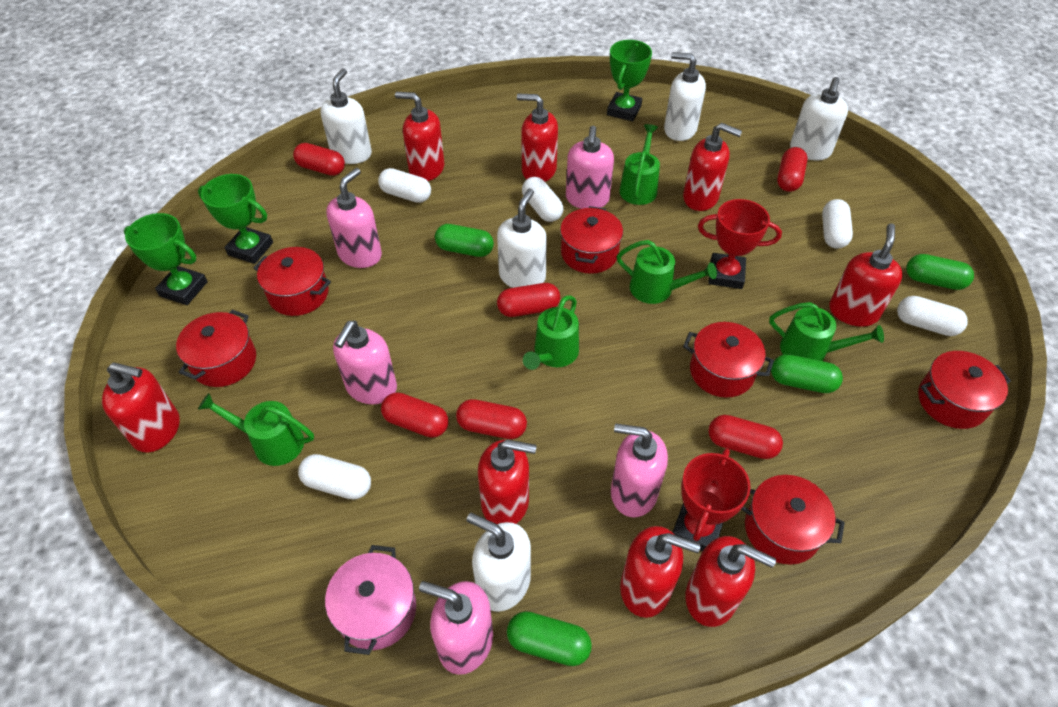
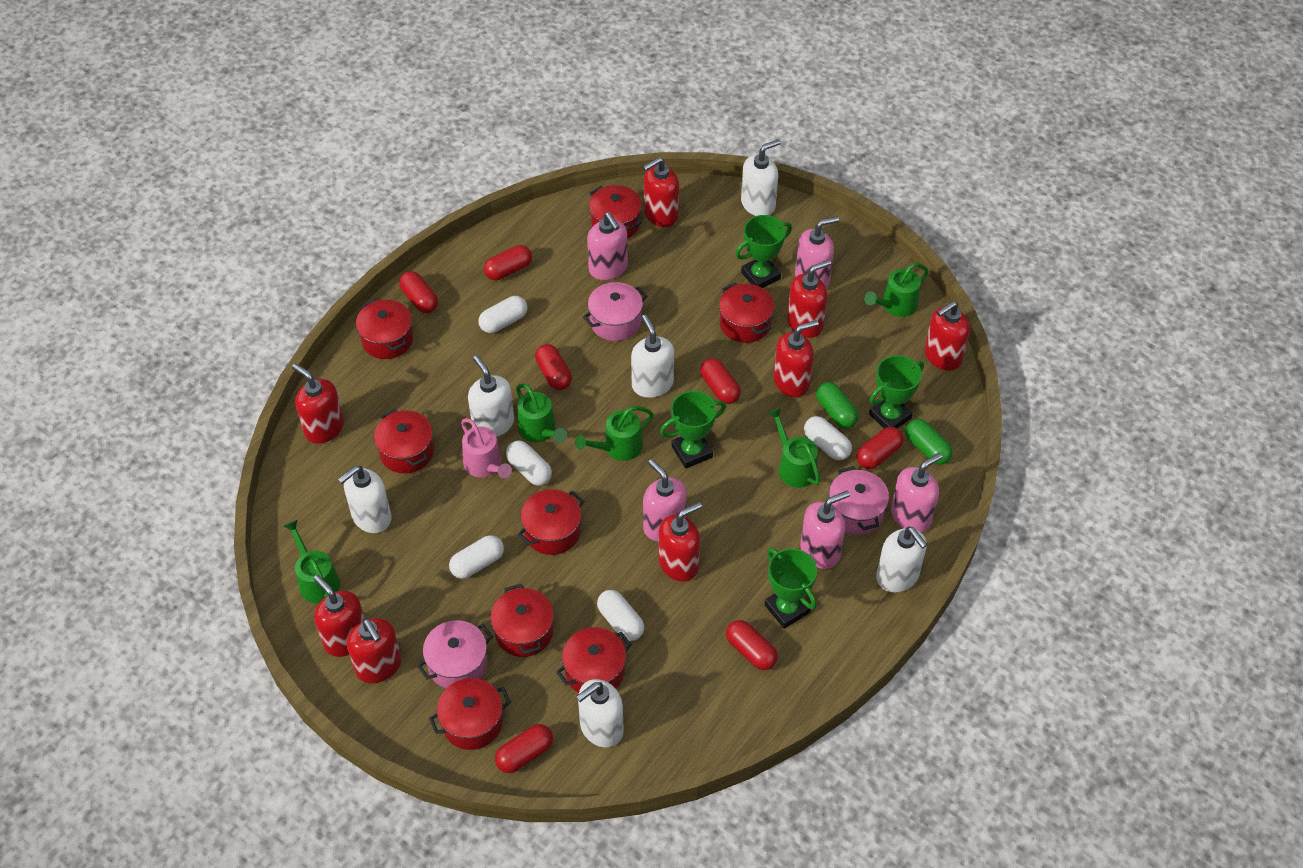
green capsule: 4 -> 2
green trophy: 3 -> 4
pink pot: 1 -> 3
pink watering can: 0 -> 1
red capsule: 6 -> 7
red pot: 6 -> 8
red trophy: 2 -> 0
white soap dispenser: 5 -> 6

